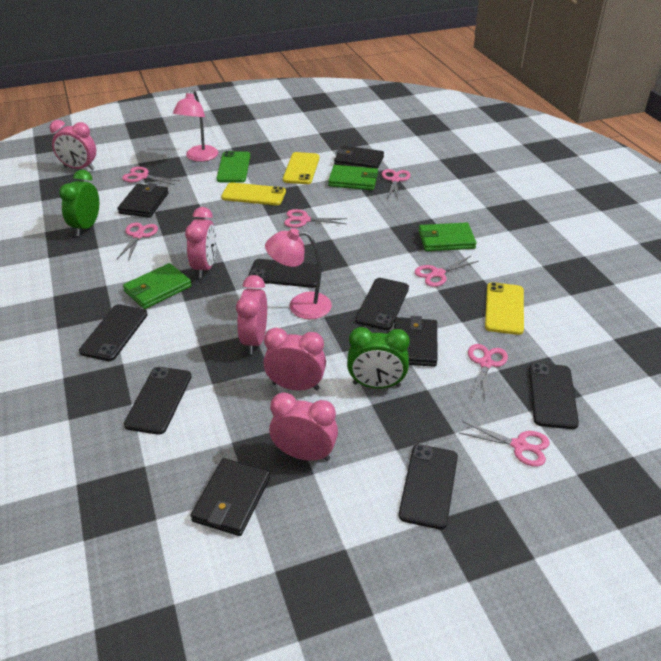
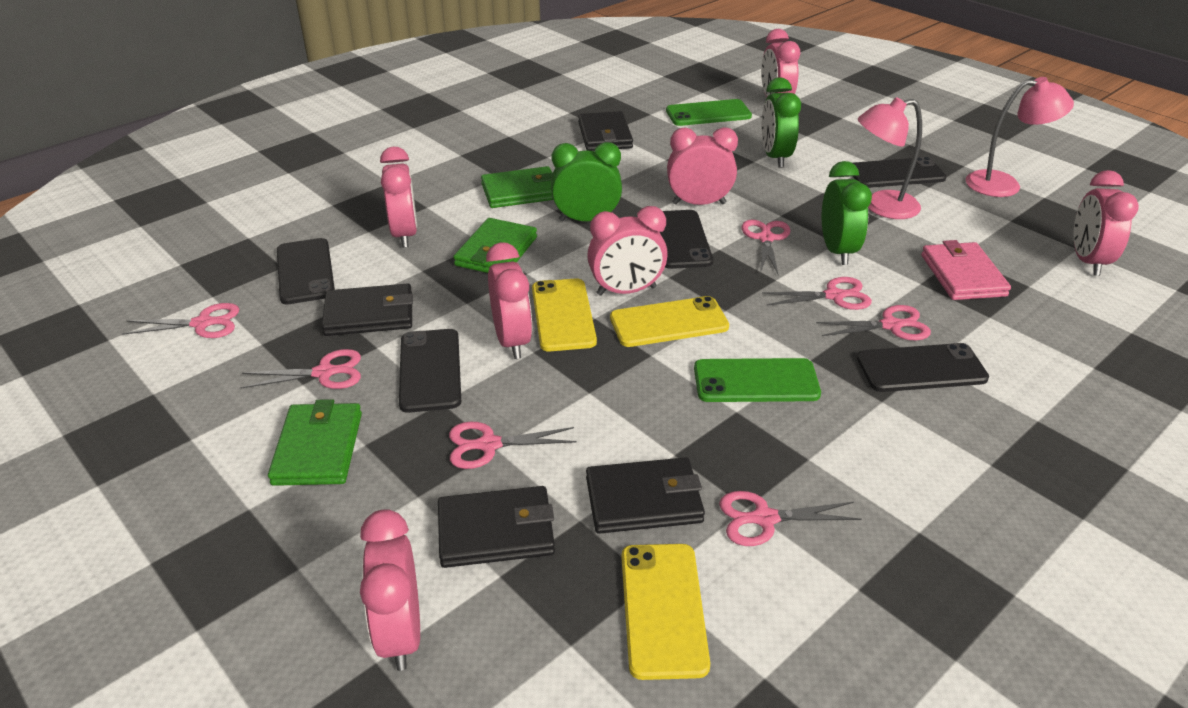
black phone: 6 -> 5
green clock: 2 -> 3
green phone: 1 -> 2
pink clock: 5 -> 7
pink wallet: 0 -> 1

